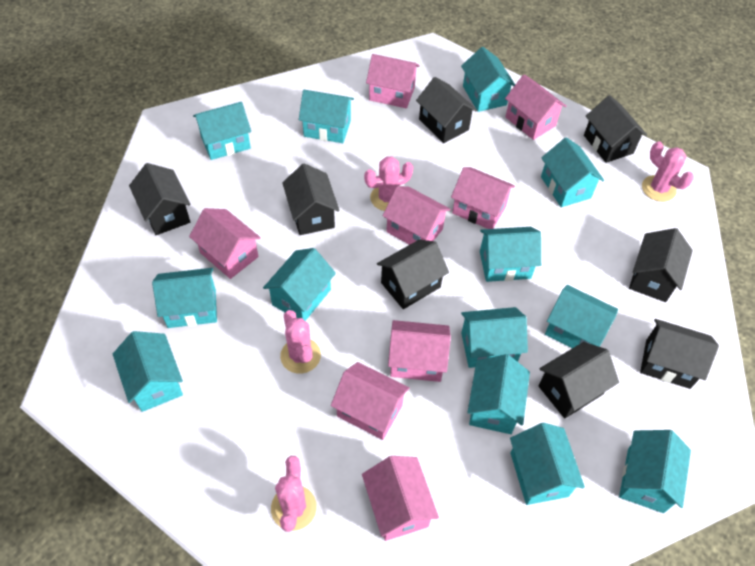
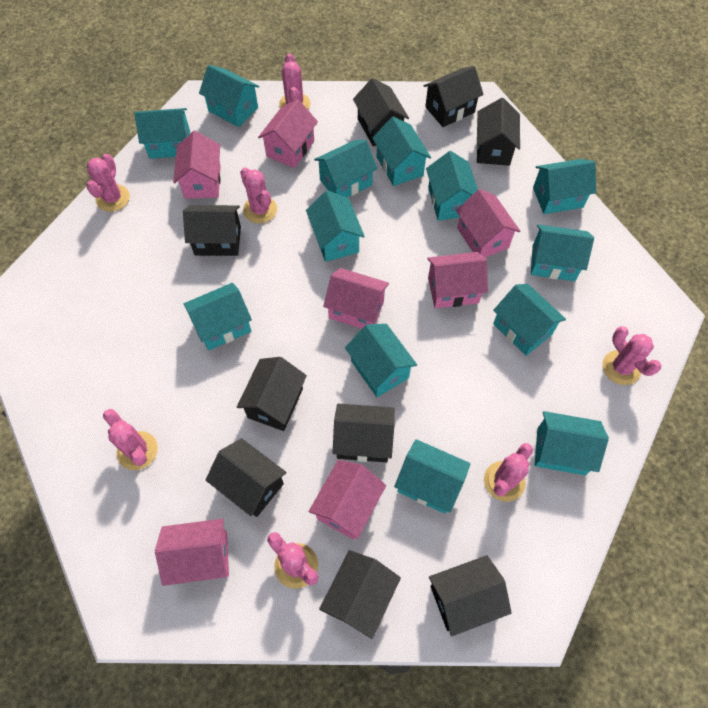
black house: 8 -> 9
pink cactus: 4 -> 7
pink house: 8 -> 7

